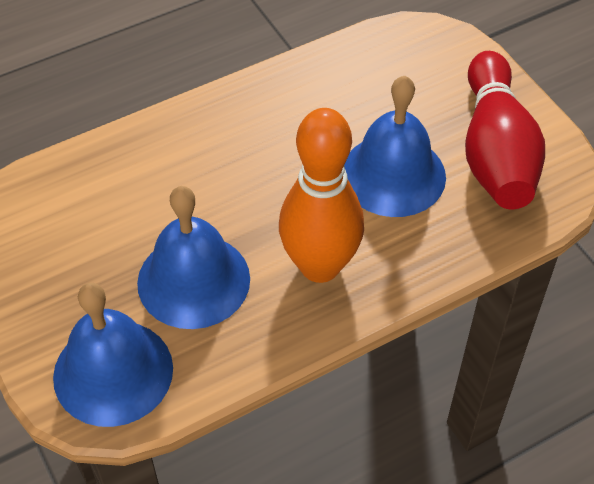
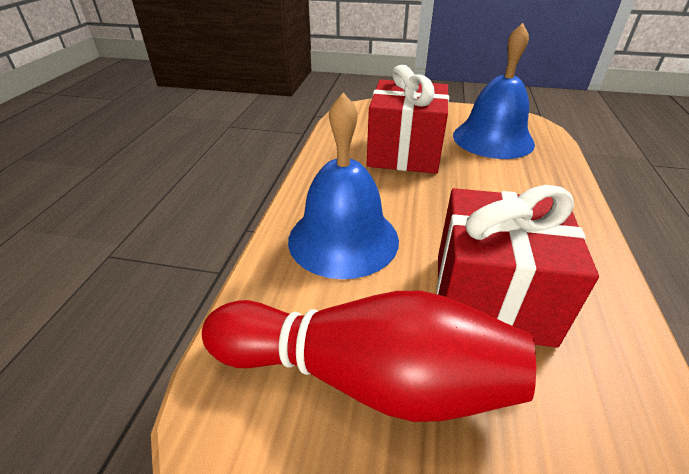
blue bell: 3 -> 2
orange bowling pin: 1 -> 0
red gift: 0 -> 2

